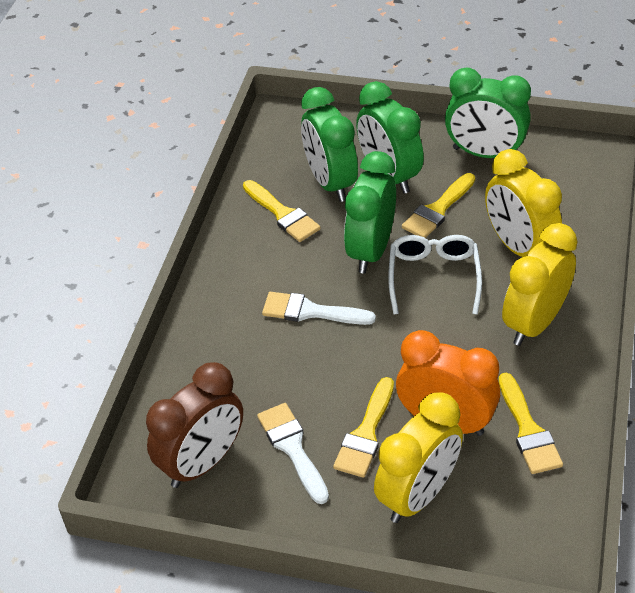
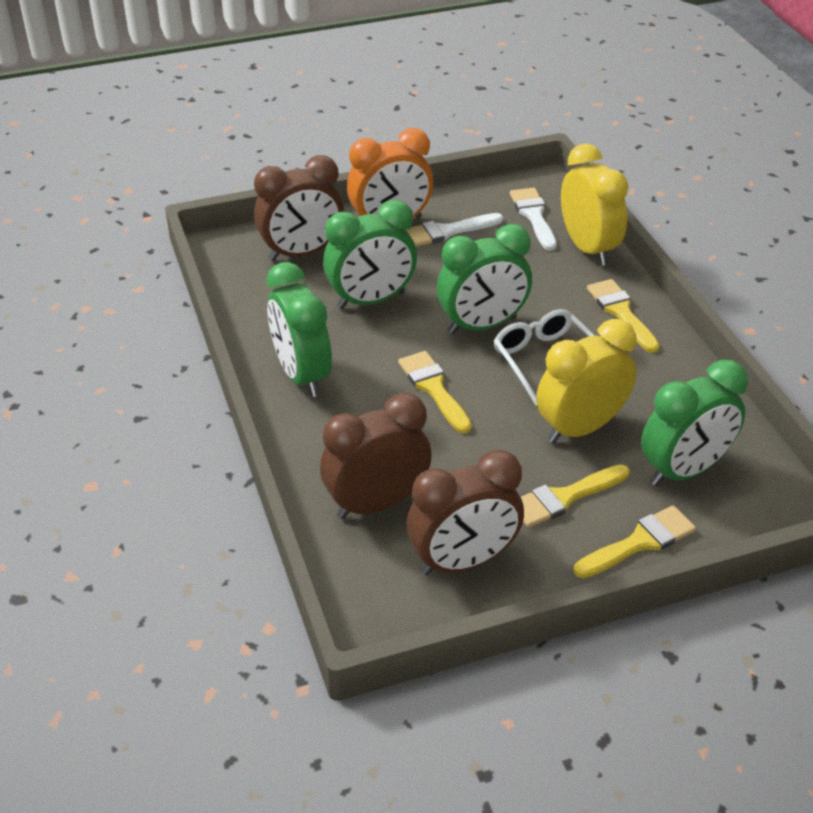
brown clock: 1 -> 3
yellow clock: 3 -> 2

